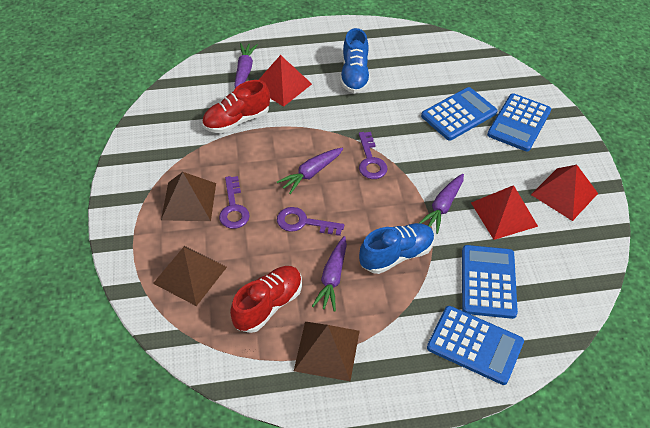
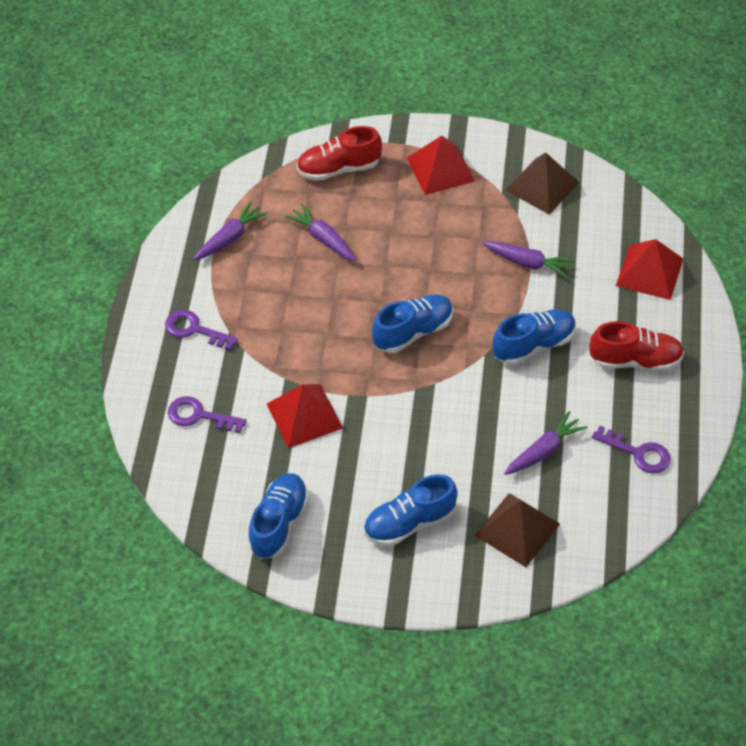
blue calculator: 4 -> 0
blue shoe: 2 -> 4
brown pyramid: 3 -> 2

